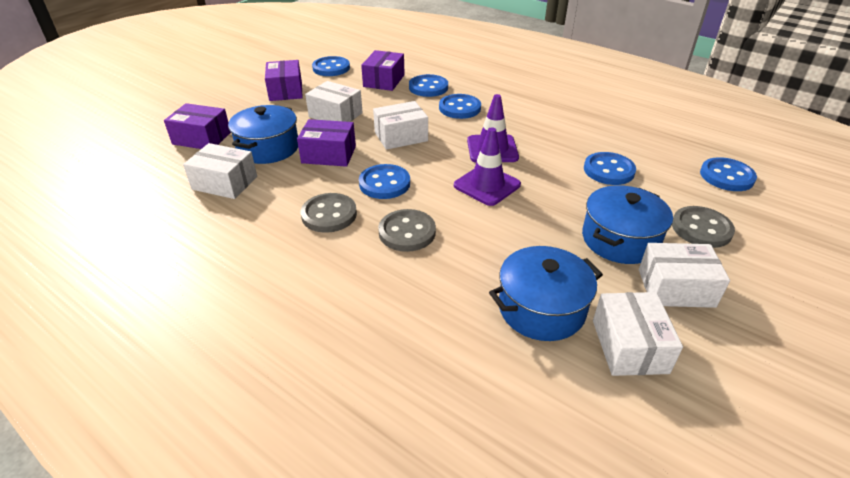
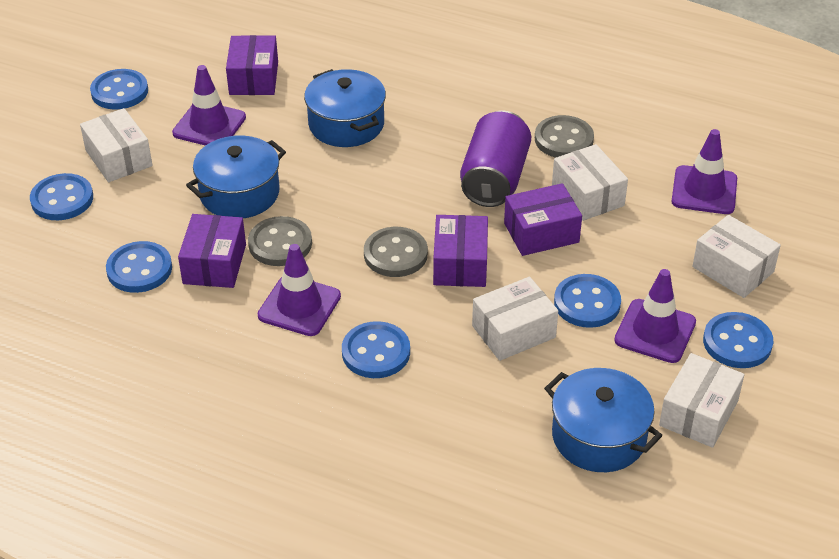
purple can: 0 -> 1
purple traffic cone: 2 -> 4

